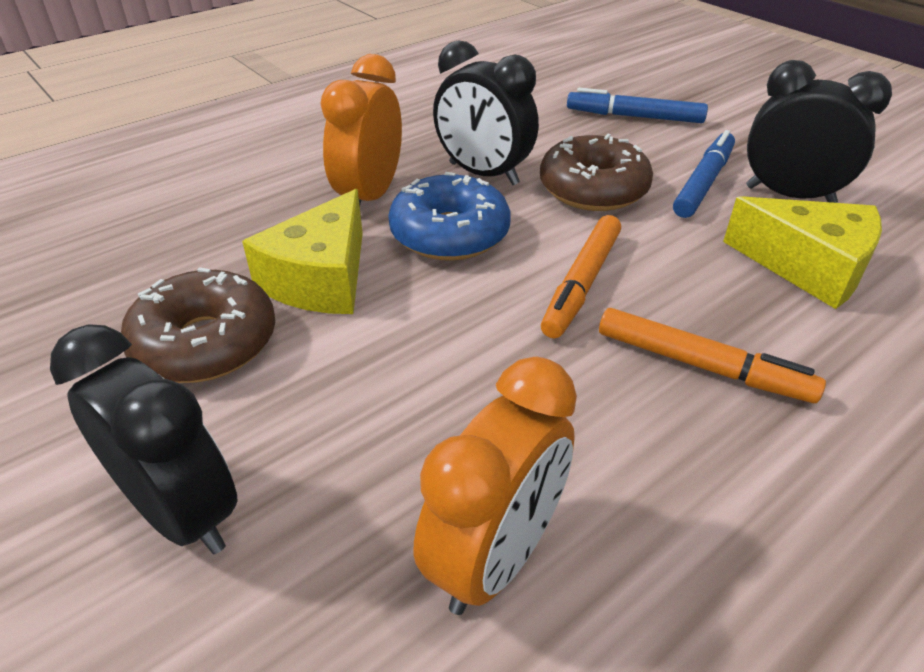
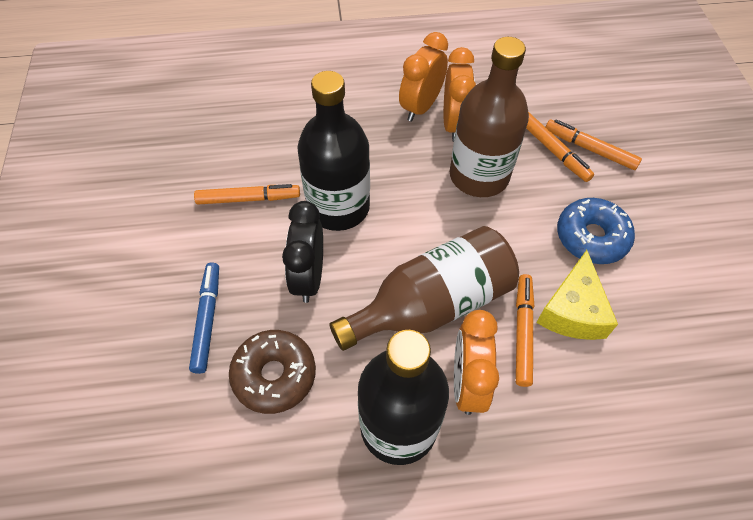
black bottle: 0 -> 2
black clock: 3 -> 1
blue marker: 2 -> 1
brown bottle: 0 -> 2
brown donut: 2 -> 1
orange clock: 2 -> 3
orange marker: 2 -> 4
yellow cheese: 2 -> 1

